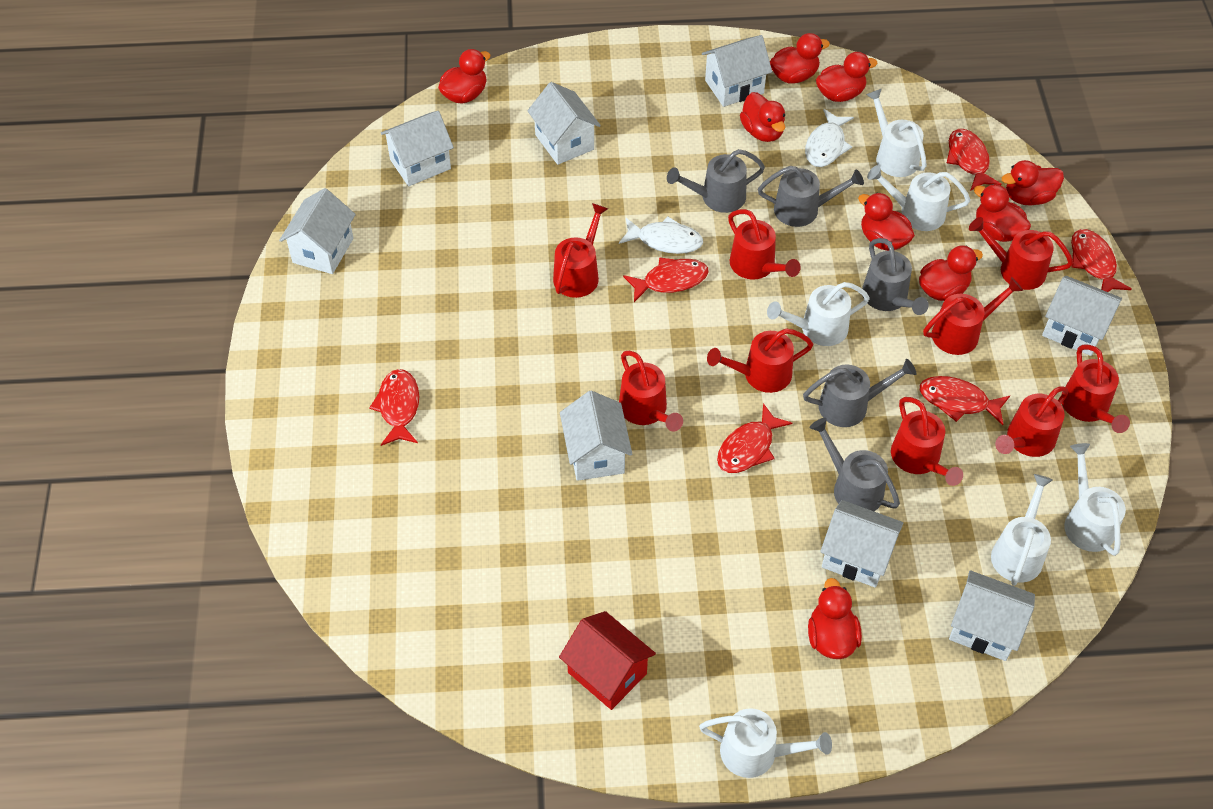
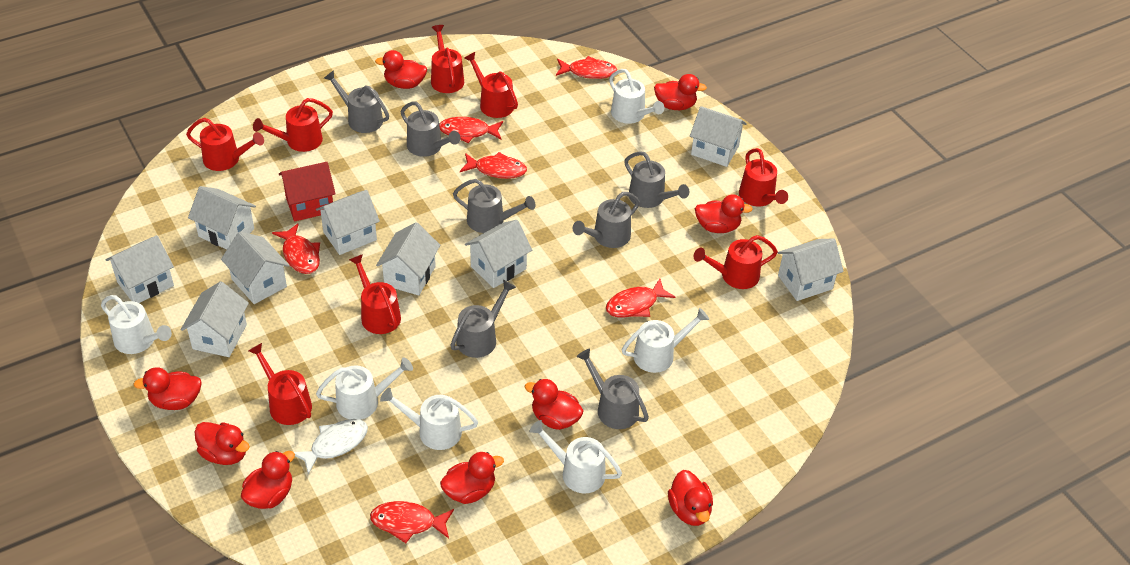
grey watering can: 5 -> 7
red watering can: 9 -> 8
white fish: 2 -> 1
white house: 8 -> 9

